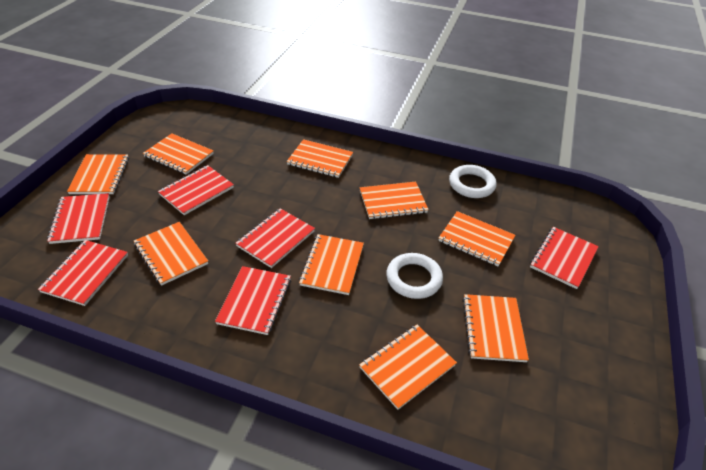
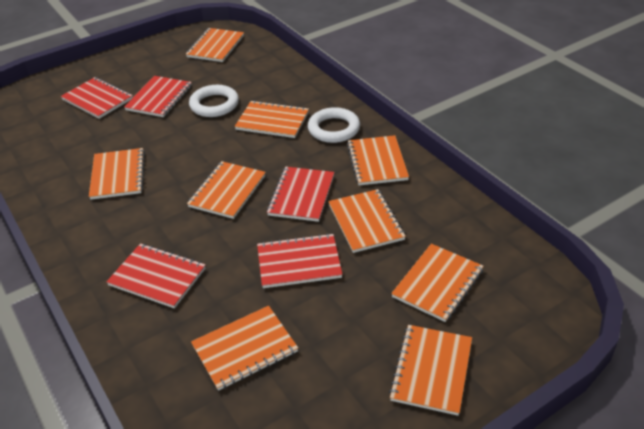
red notebook: 6 -> 5

